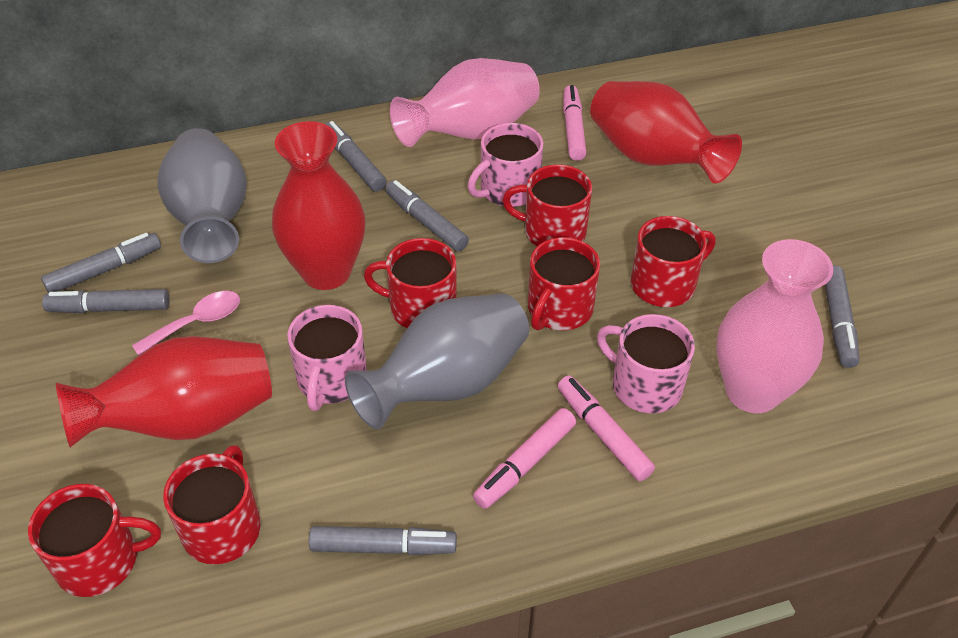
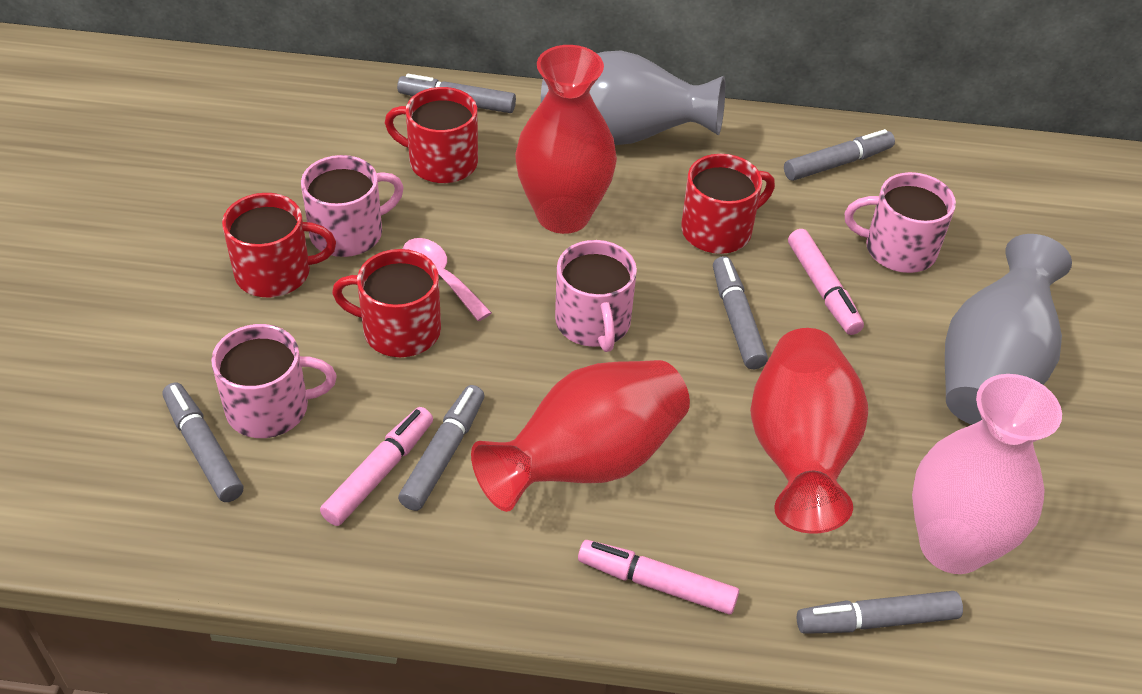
pink mug: 3 -> 4
pink vase: 2 -> 1
red mug: 6 -> 4

